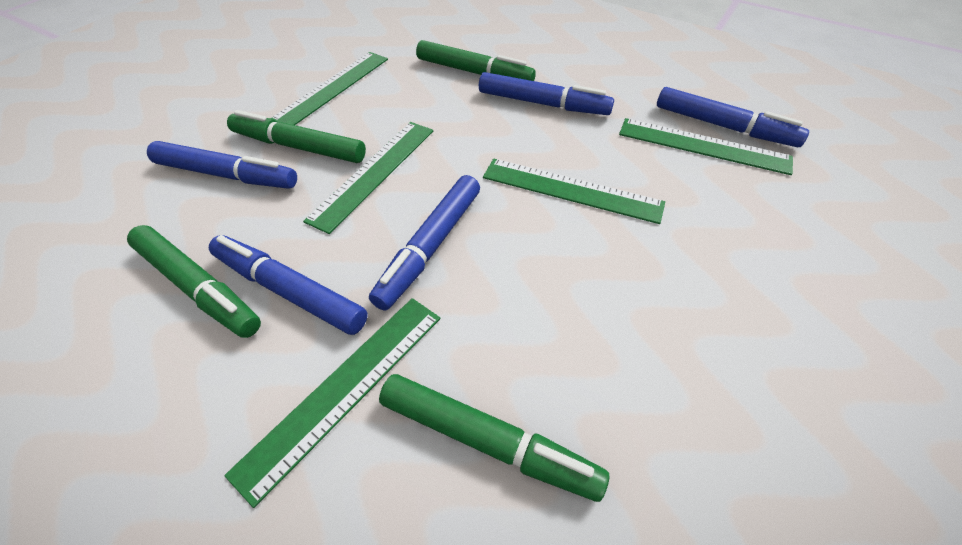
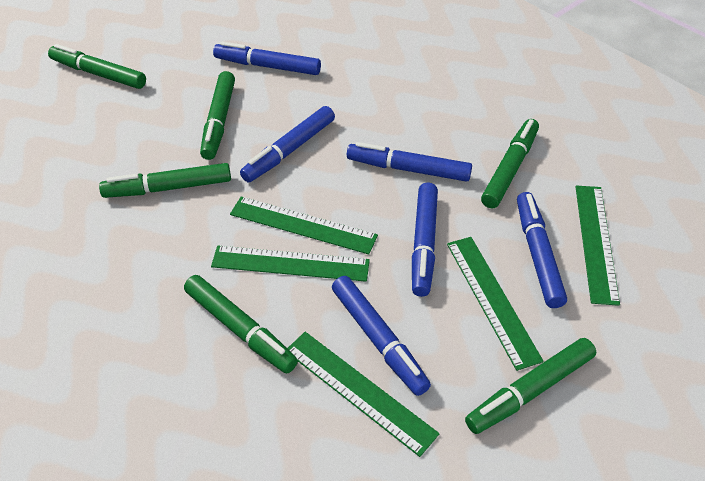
blue marker: 5 -> 6
green marker: 4 -> 6

